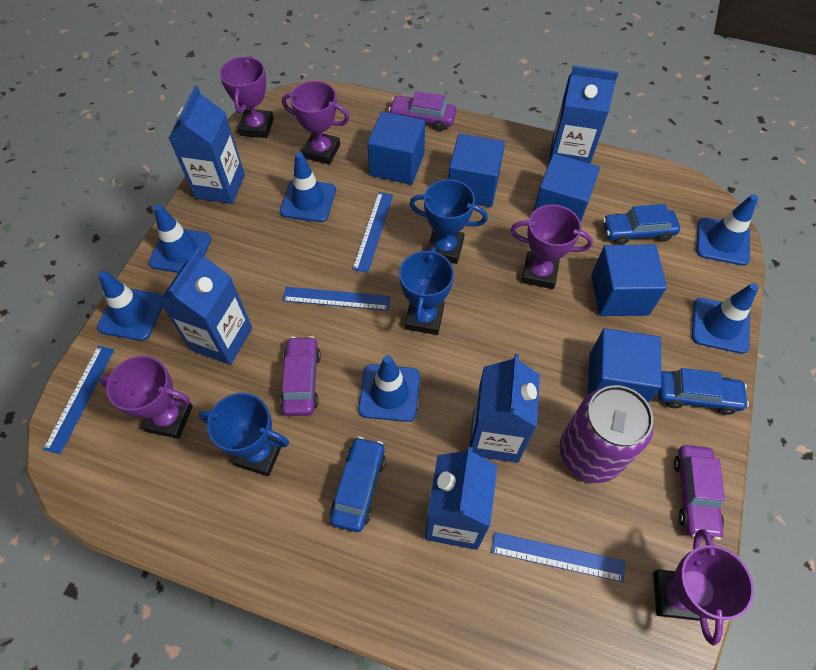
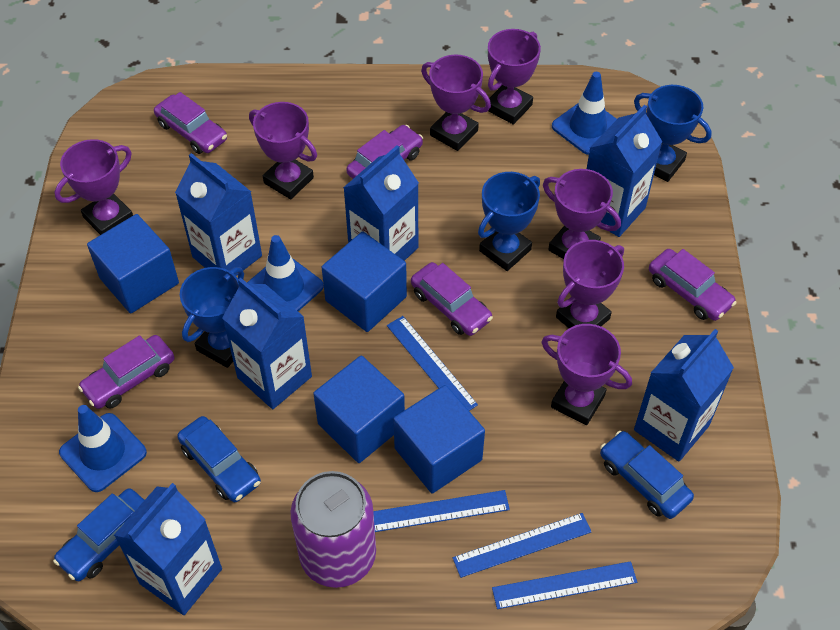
blue carton: 5 -> 6
blue cube: 5 -> 4
blue traffic cone: 6 -> 3
purple car: 3 -> 5
purple trophy: 5 -> 7

